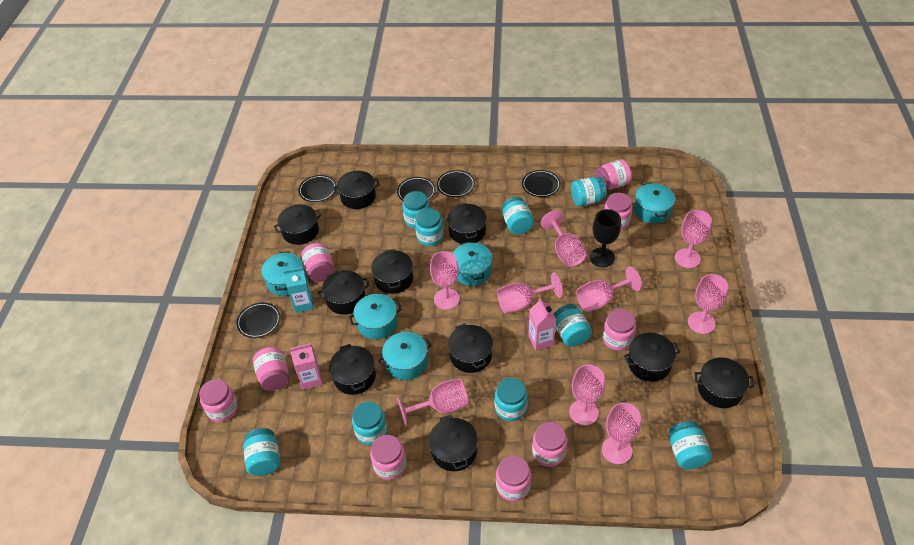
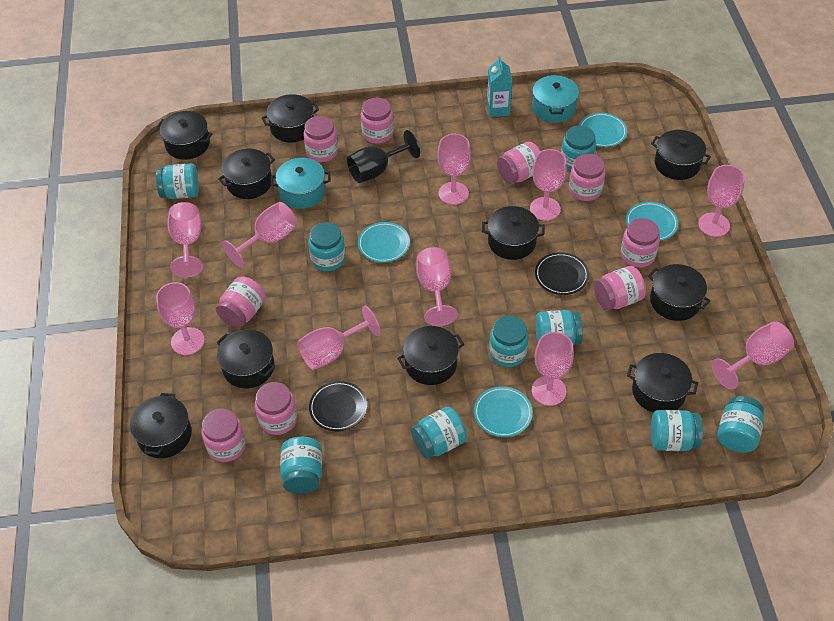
black plate: 5 -> 2
pink carton: 2 -> 0
pink goblet: 9 -> 10
turquoise plate: 0 -> 4
turquoise pot: 5 -> 2

